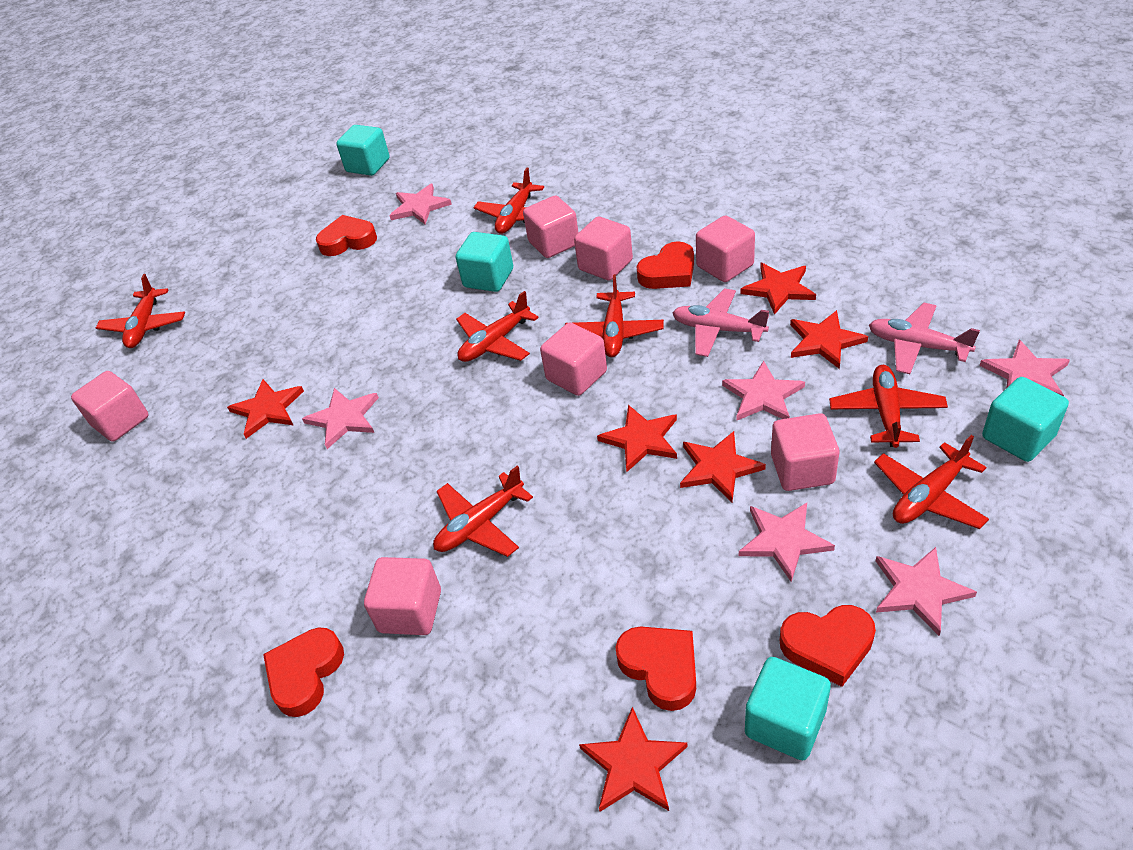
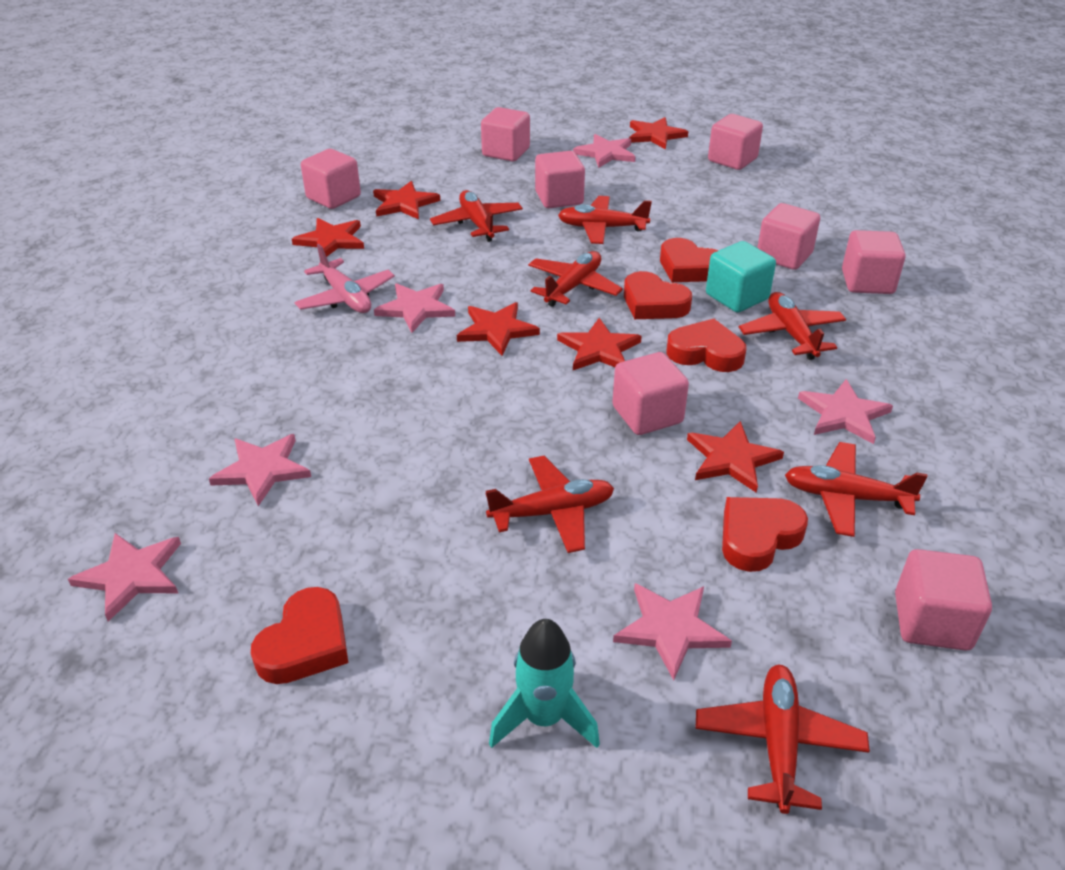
pink cube: 7 -> 8
pink plane: 2 -> 1
turquoise cube: 4 -> 1
turquoise rocket: 0 -> 1

